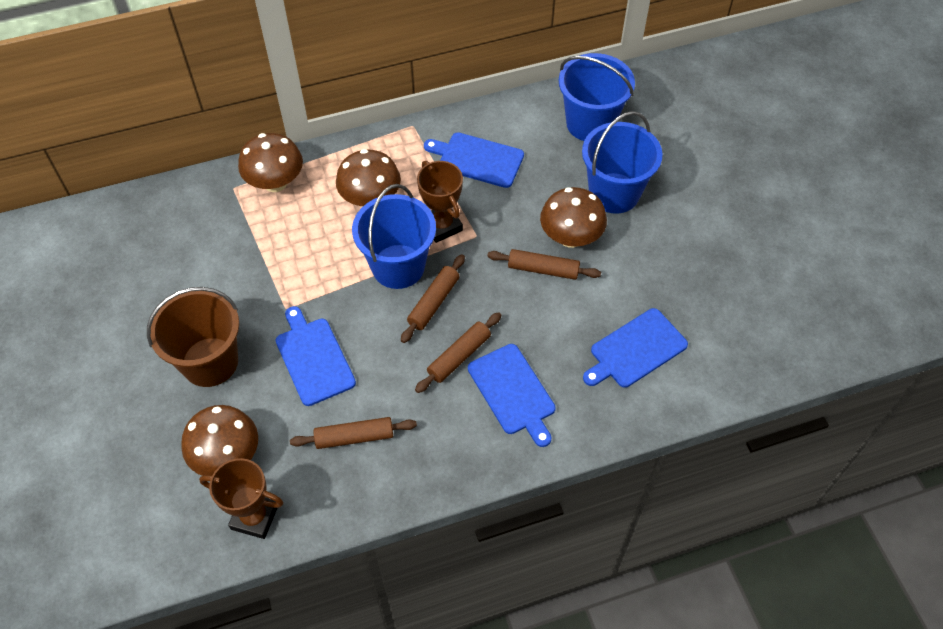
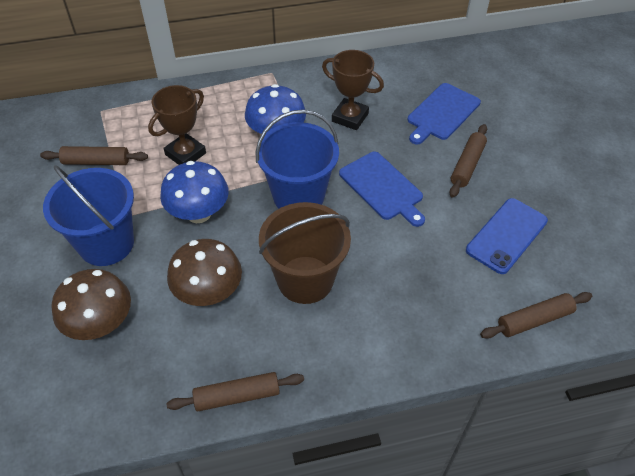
blue bucket: 3 -> 2
blue cutting board: 4 -> 2
blue mushroom: 0 -> 2
blue phone: 0 -> 1
brown mushroom: 4 -> 2

